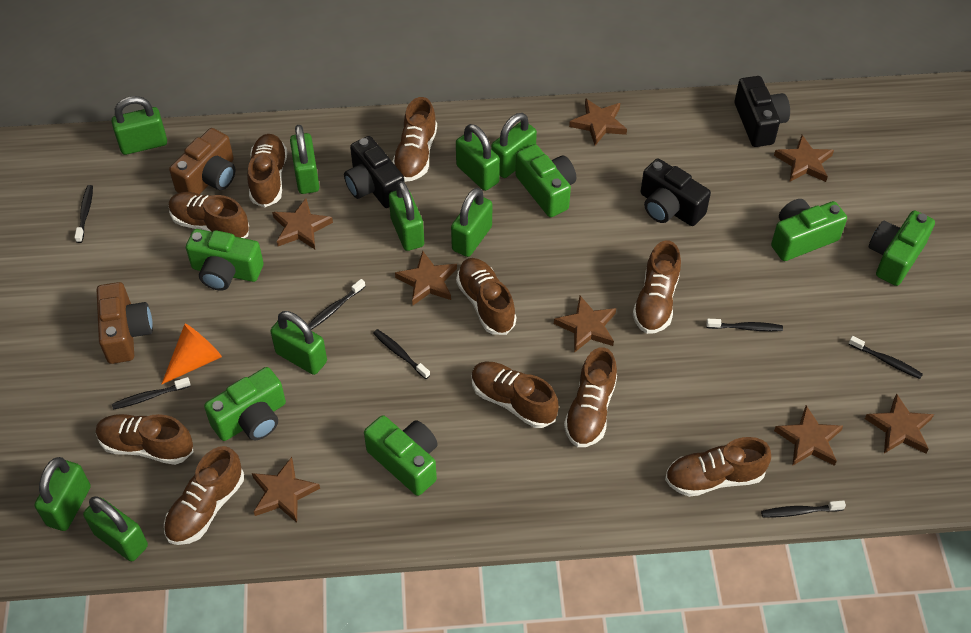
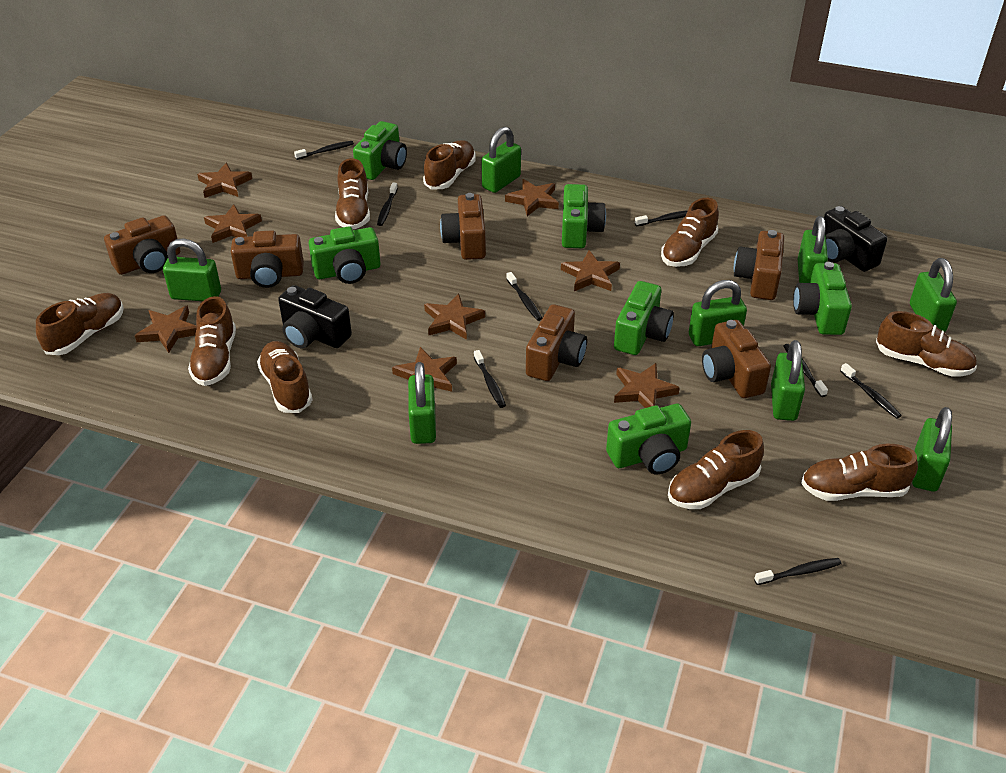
black camera: 3 -> 2
black toothbrush: 7 -> 8
brown camera: 2 -> 6
brown shoe: 10 -> 9
green padlock: 9 -> 8
orange cone: 1 -> 0

